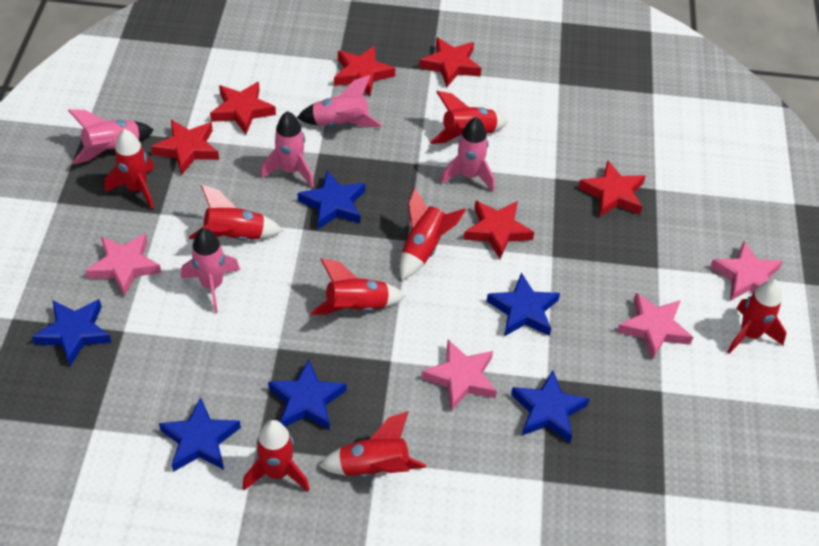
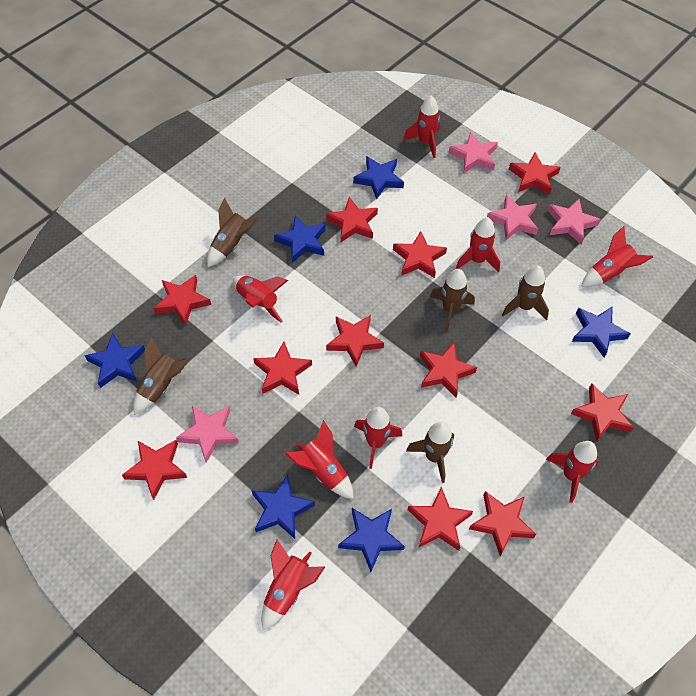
brown rocket: 0 -> 5
pink rocket: 5 -> 0
red star: 6 -> 11

